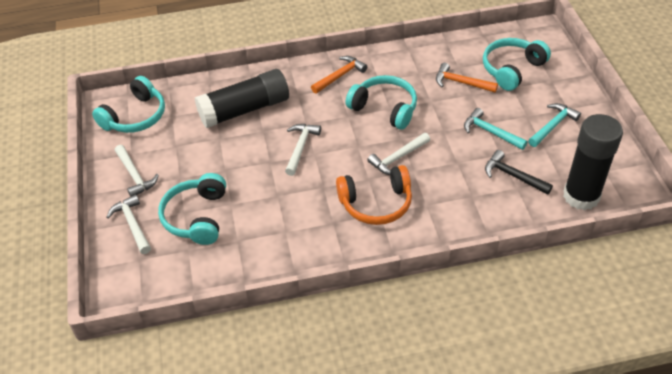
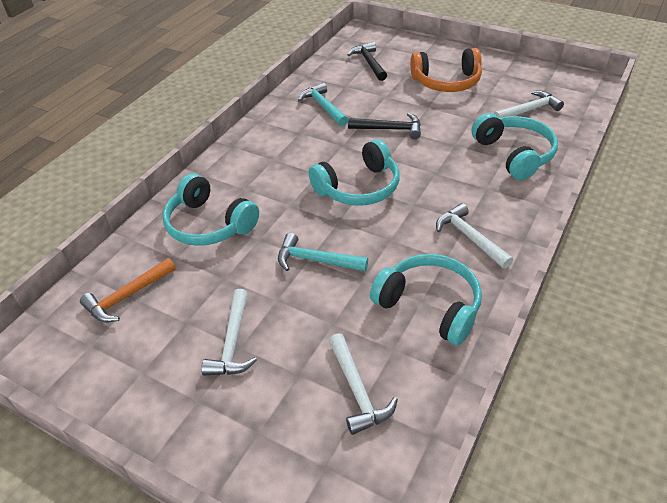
black glue stick: 2 -> 0
black hammer: 1 -> 2
orange hammer: 2 -> 1

